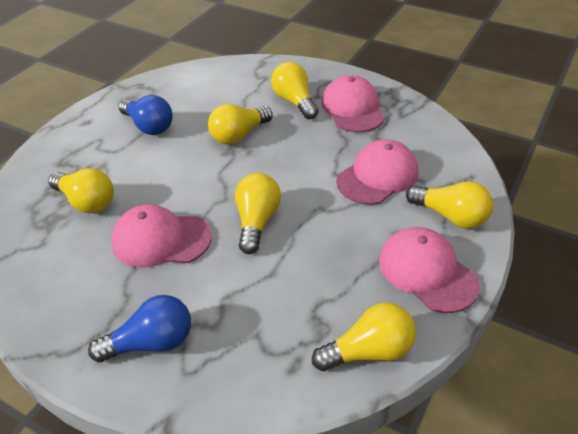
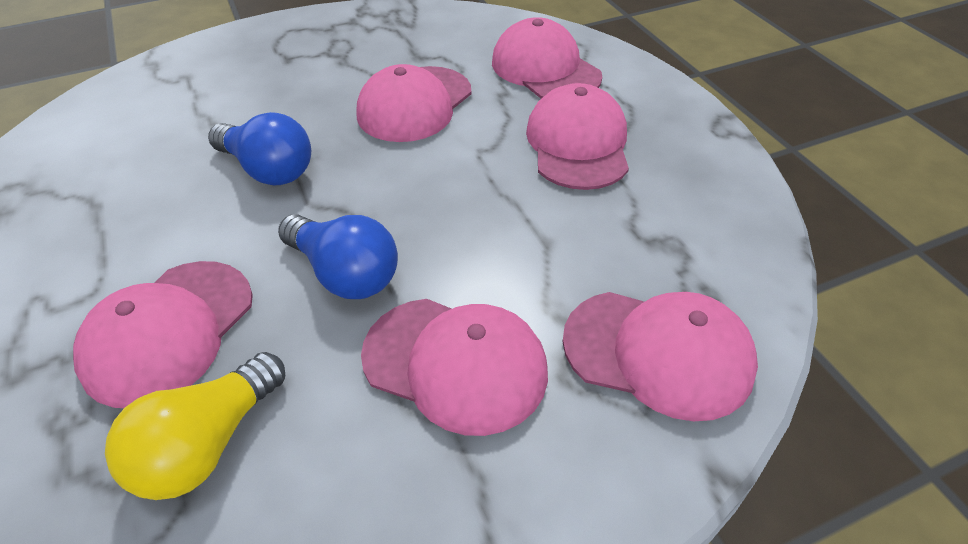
pink cap: 4 -> 6
yellow light bulb: 6 -> 1

